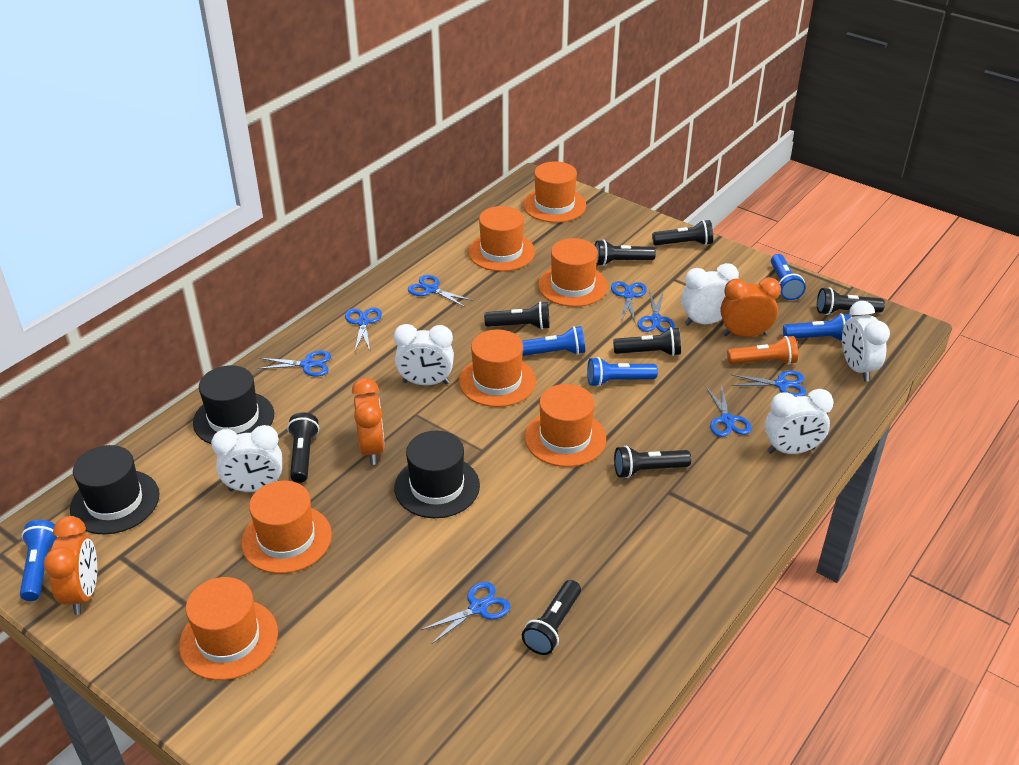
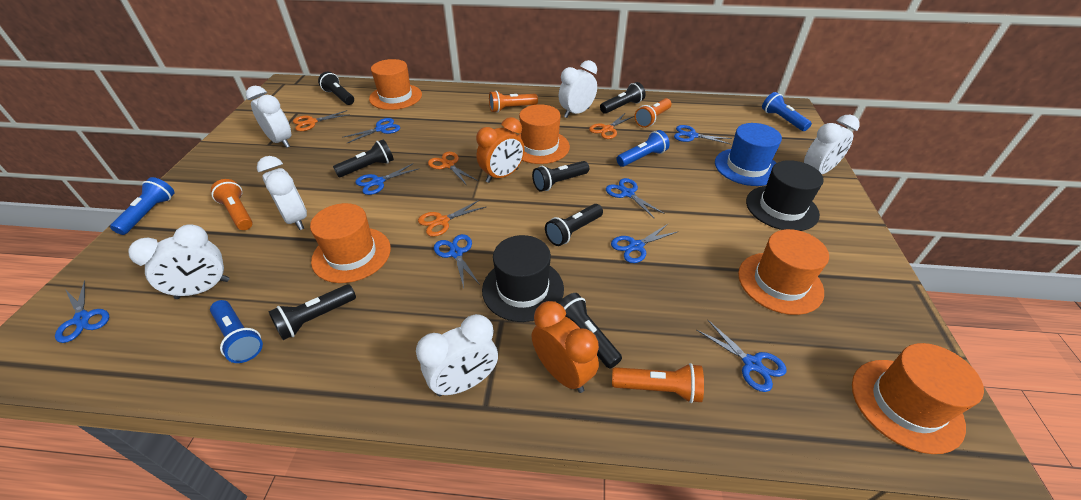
black flashlight: 8 -> 7
black hat: 3 -> 2
blue flashlight: 5 -> 4
blue hat: 0 -> 1
orange clock: 3 -> 2
orange flashlight: 1 -> 4
orange hat: 7 -> 5
orange scissors: 0 -> 4
white clock: 5 -> 6

